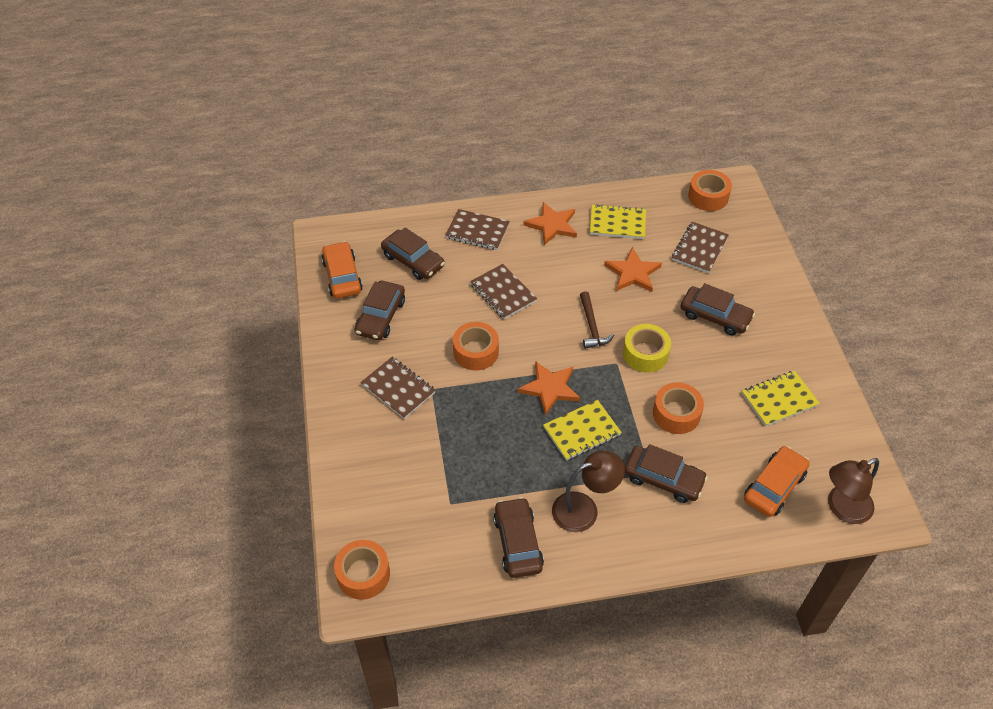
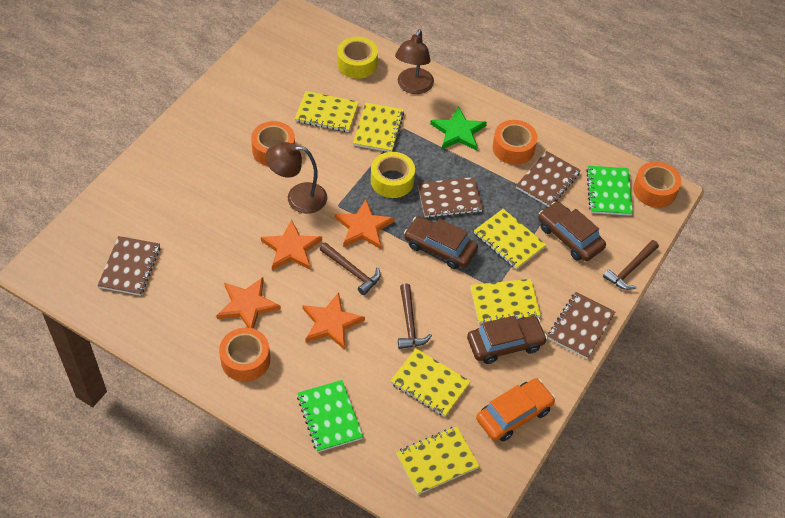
brown car: 5 -> 3
brown hammer: 1 -> 3
green notebook: 0 -> 2
green star: 0 -> 1
orange car: 2 -> 1
orange star: 3 -> 4
yellow notebook: 3 -> 6
yellow tape: 1 -> 2

